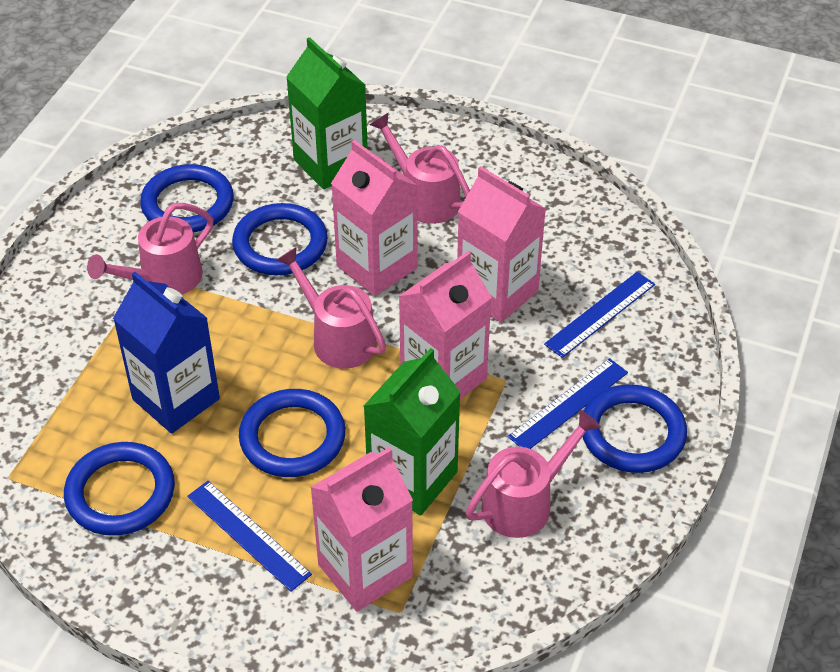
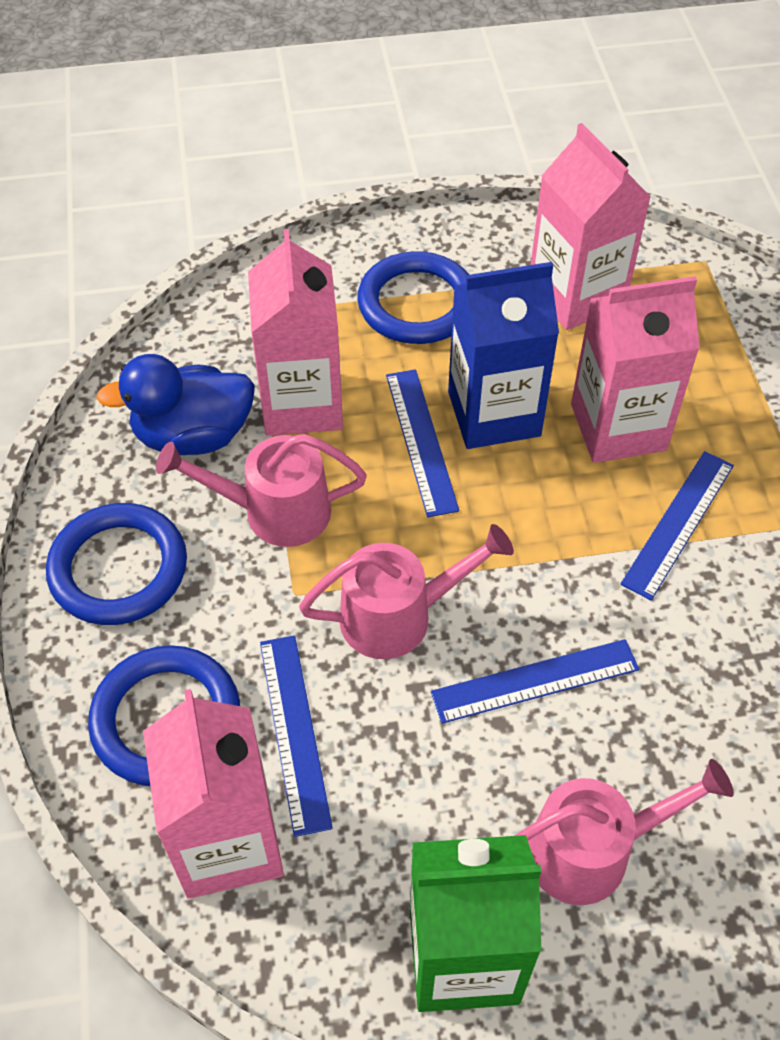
blue duck: 0 -> 1
blue ring: 5 -> 3
blue ruler: 3 -> 4
green carton: 2 -> 1
pink watering can: 4 -> 3

